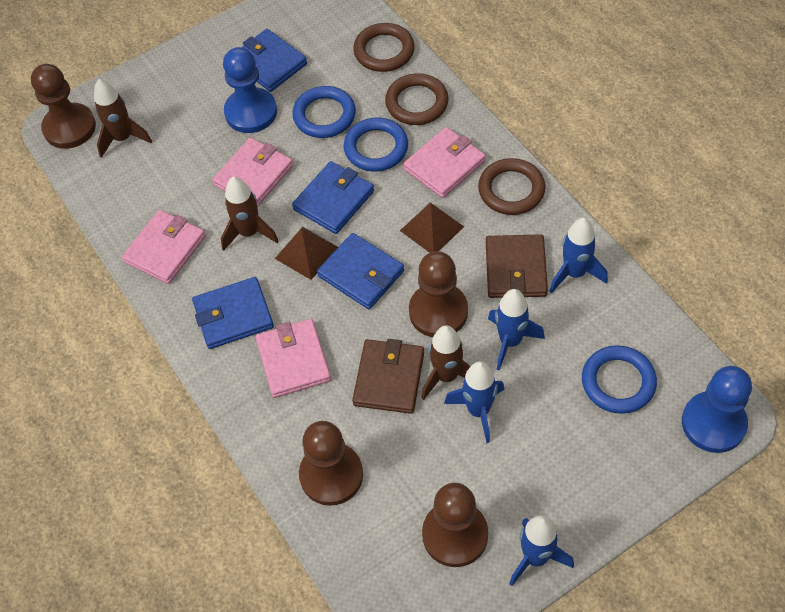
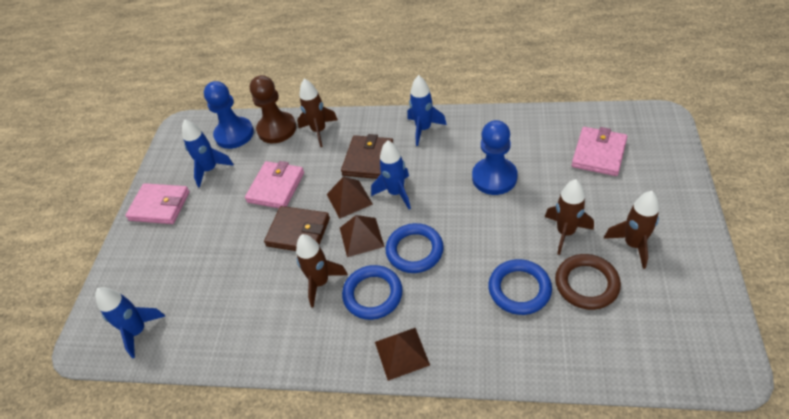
blue wallet: 4 -> 0
brown pawn: 4 -> 1
brown pyramid: 2 -> 3
brown ring: 3 -> 1
brown rocket: 3 -> 4
pink wallet: 4 -> 3

